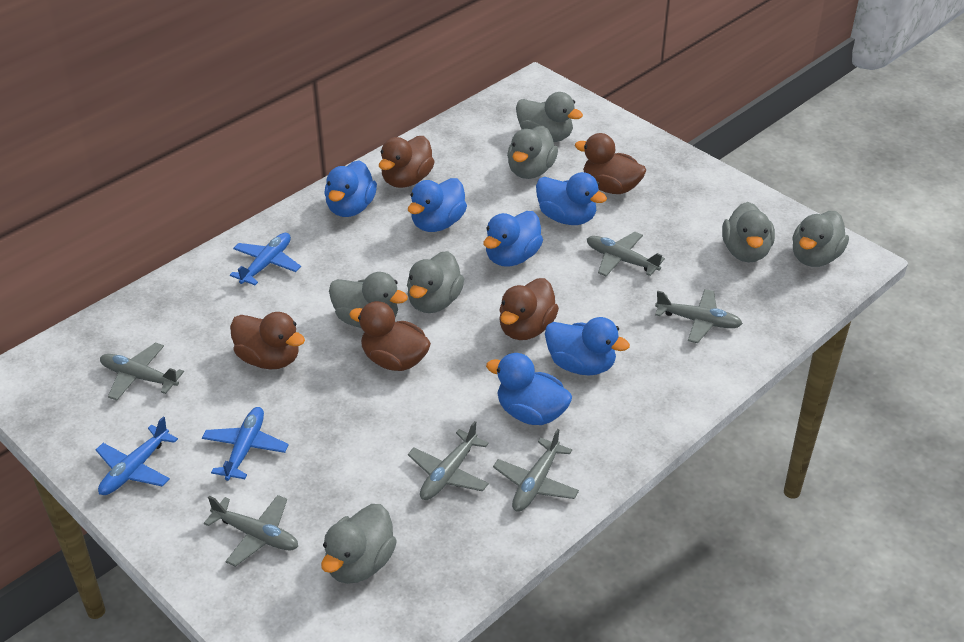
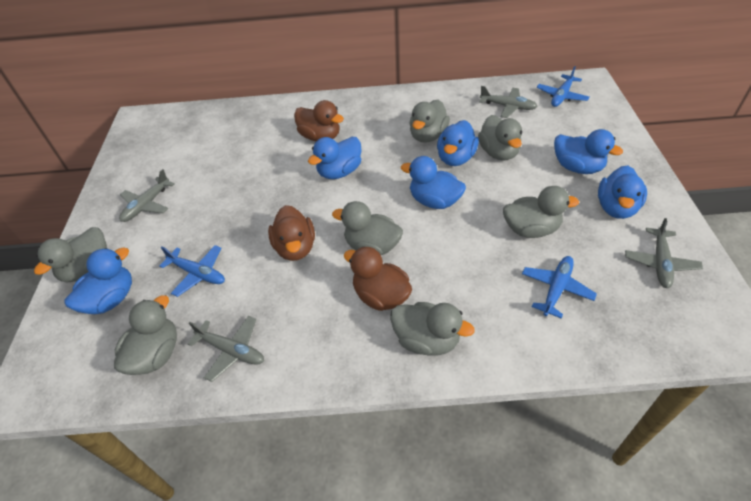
brown duck: 5 -> 3
grey plane: 6 -> 4

